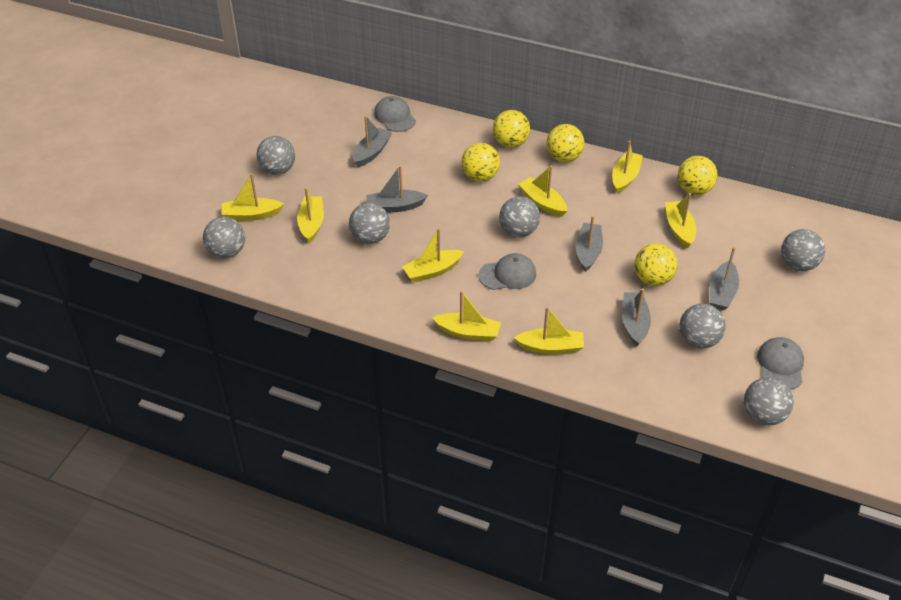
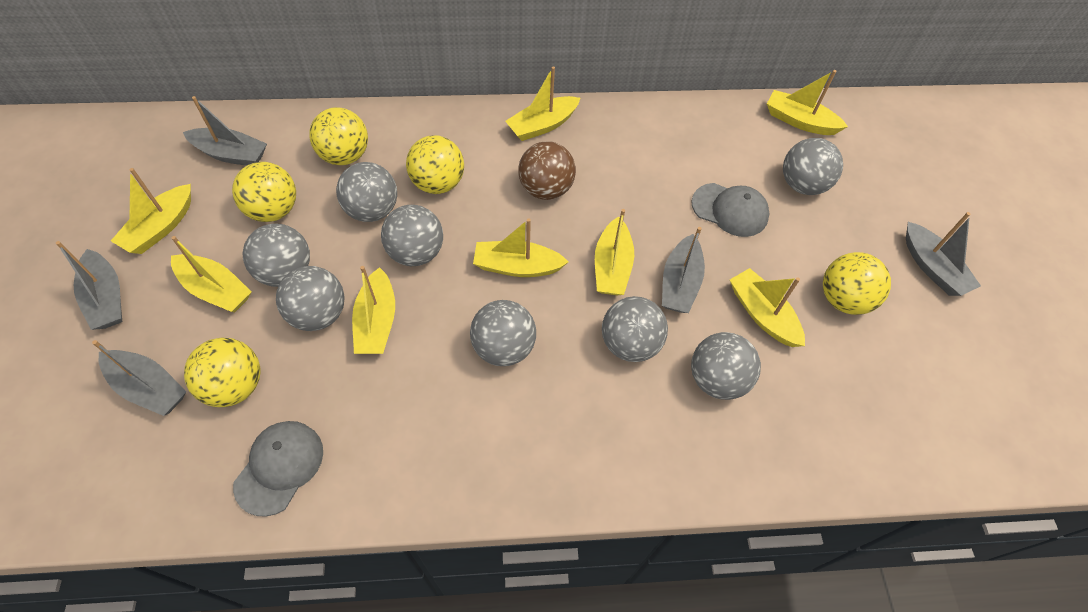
brown ball: 0 -> 1
grey ball: 7 -> 8
grey cap: 3 -> 2

